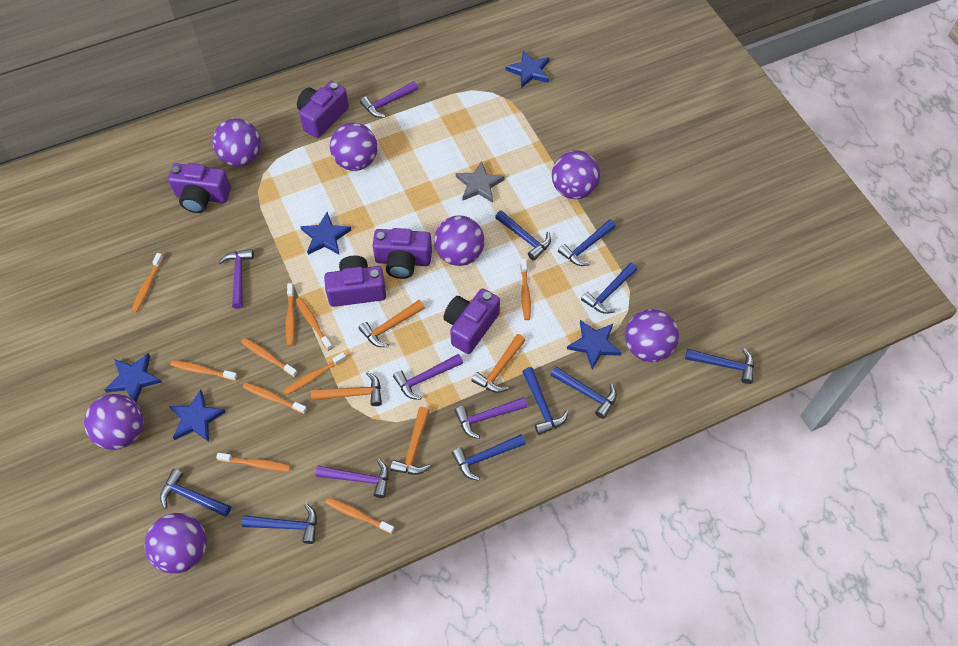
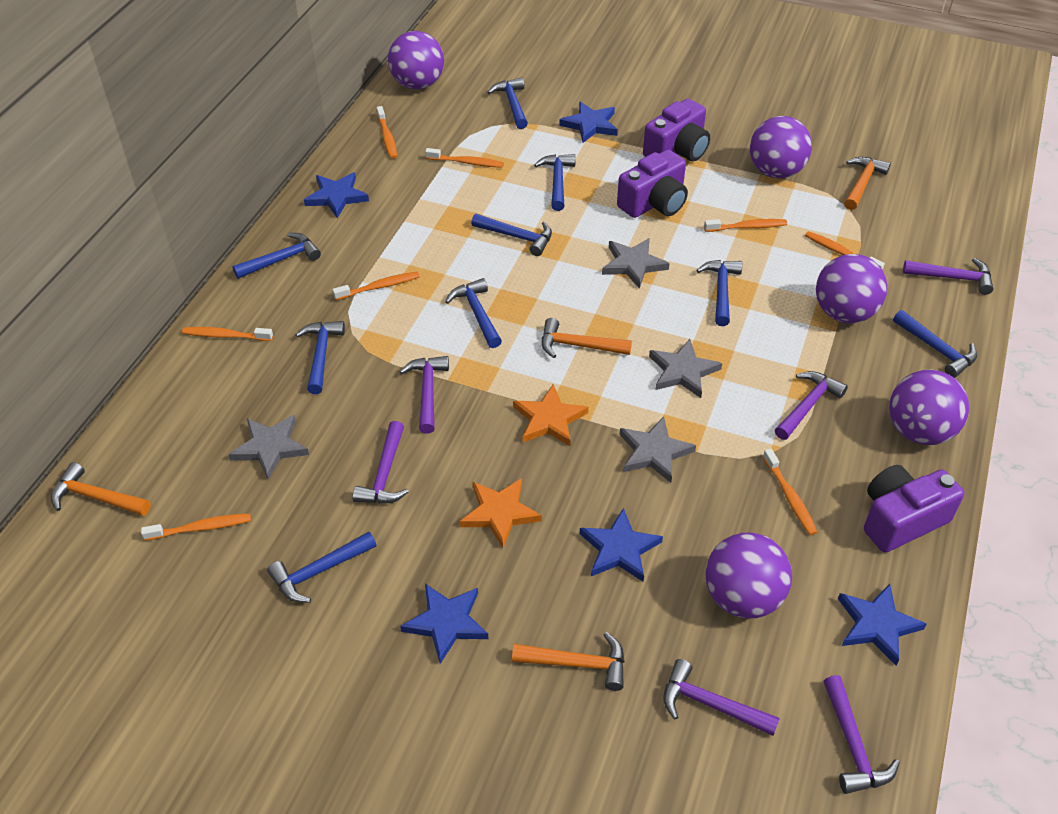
grey star: 1 -> 4
orange star: 0 -> 2
orange toothbrush: 10 -> 8
purple ball: 7 -> 5
purple camera: 5 -> 3
purple hammer: 5 -> 6

